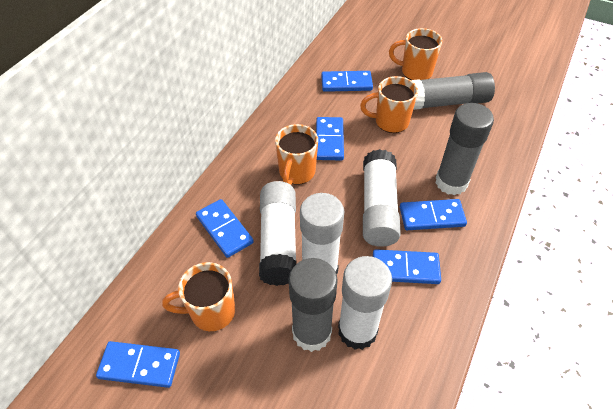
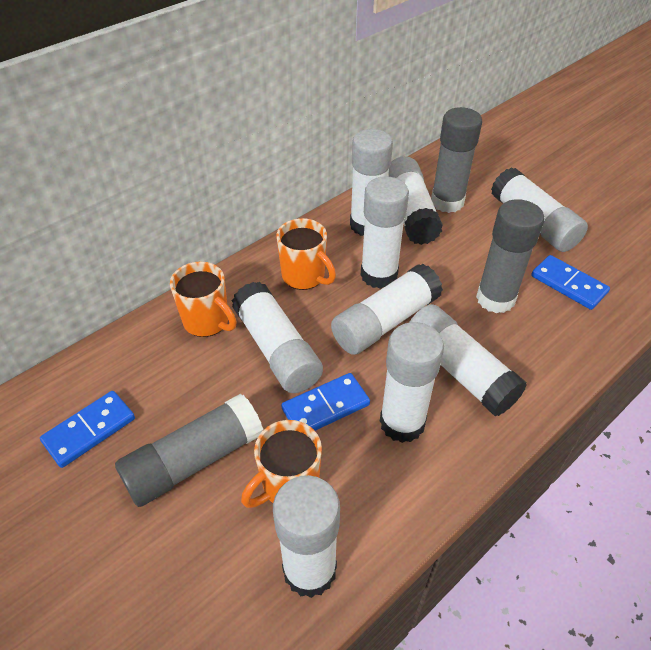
blue domino: 6 -> 3
orange mug: 4 -> 3
white glue stick: 4 -> 9

